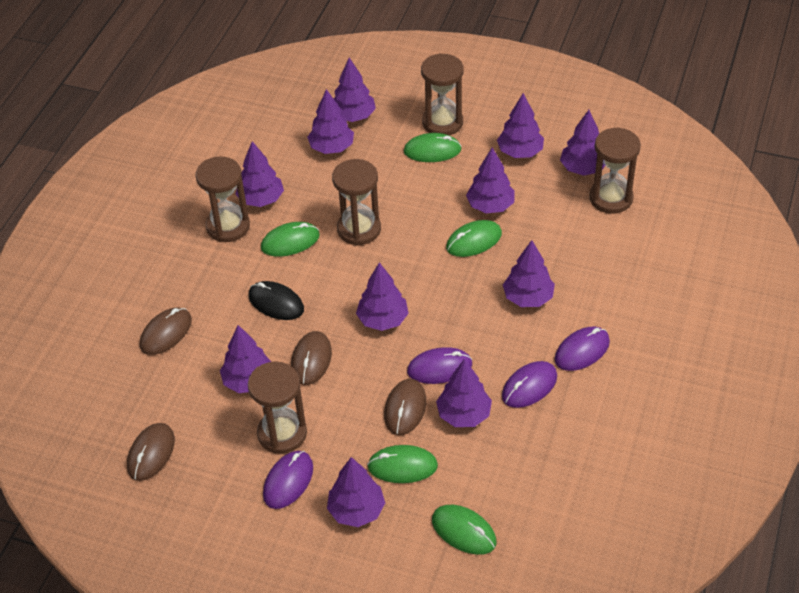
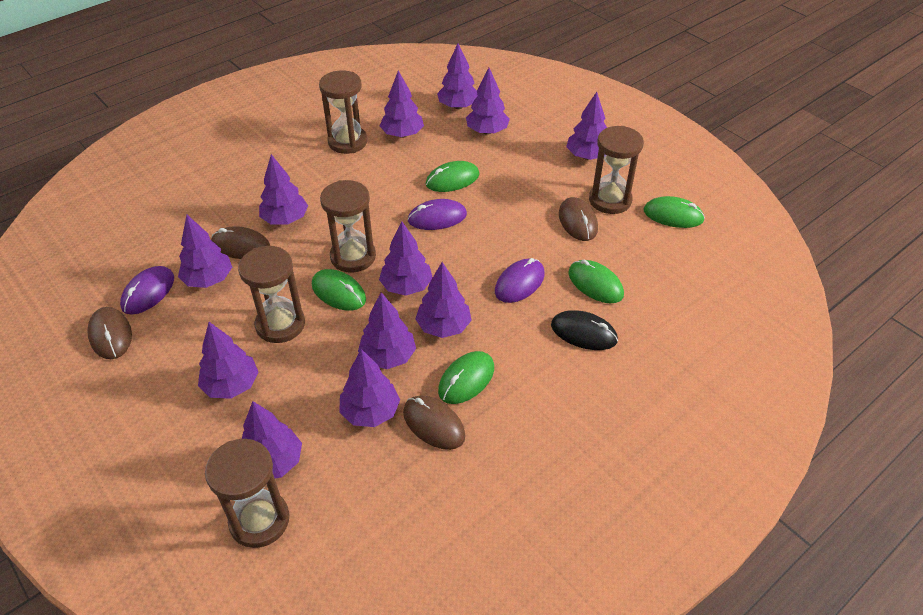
purple mouse: 4 -> 3
purple tree: 11 -> 12

